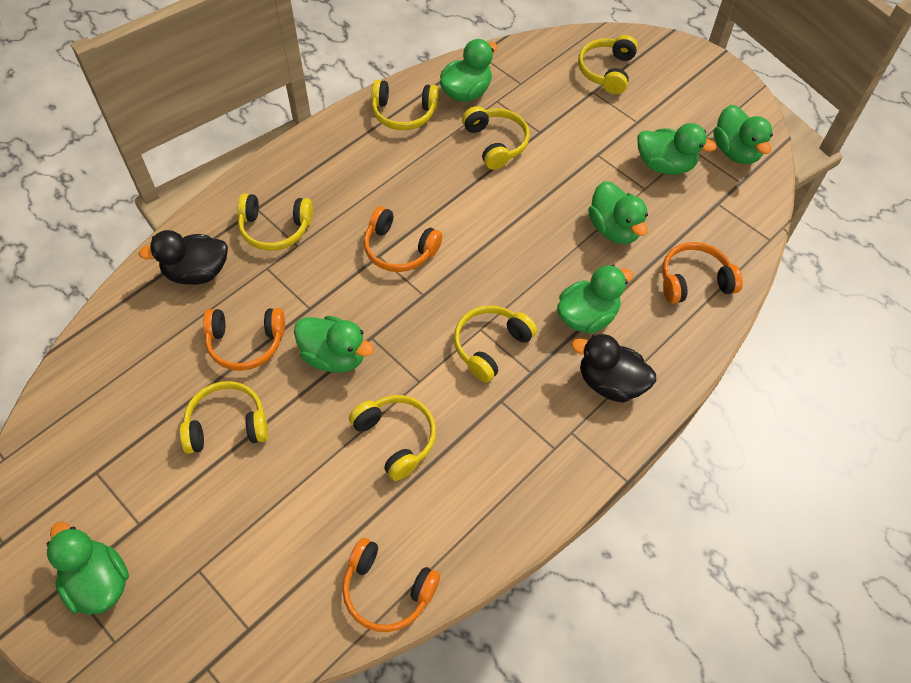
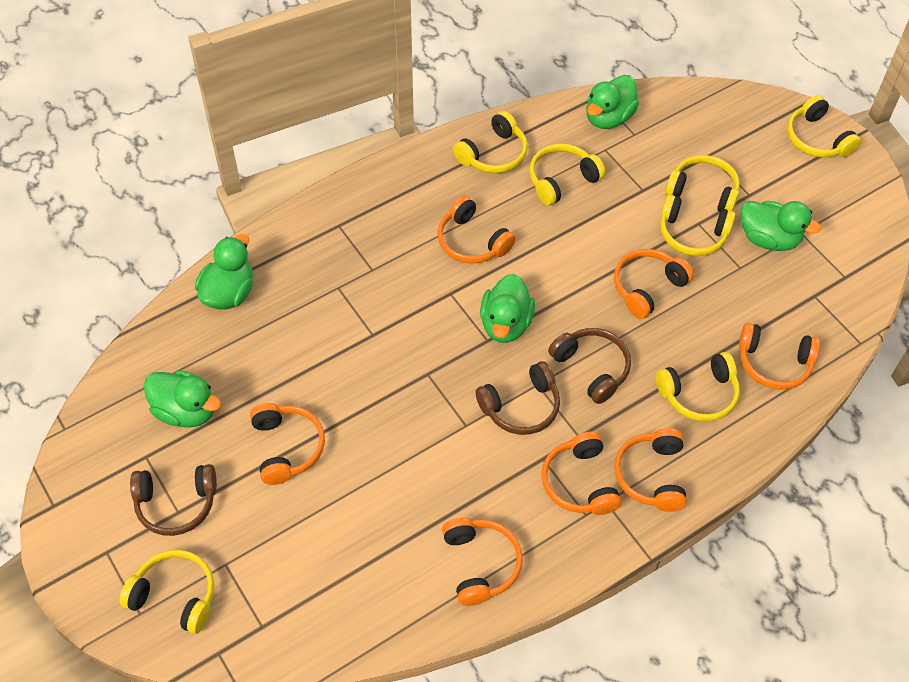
black duck: 2 -> 0
brown headphones: 0 -> 3
green duck: 7 -> 5
orange headphones: 4 -> 7

